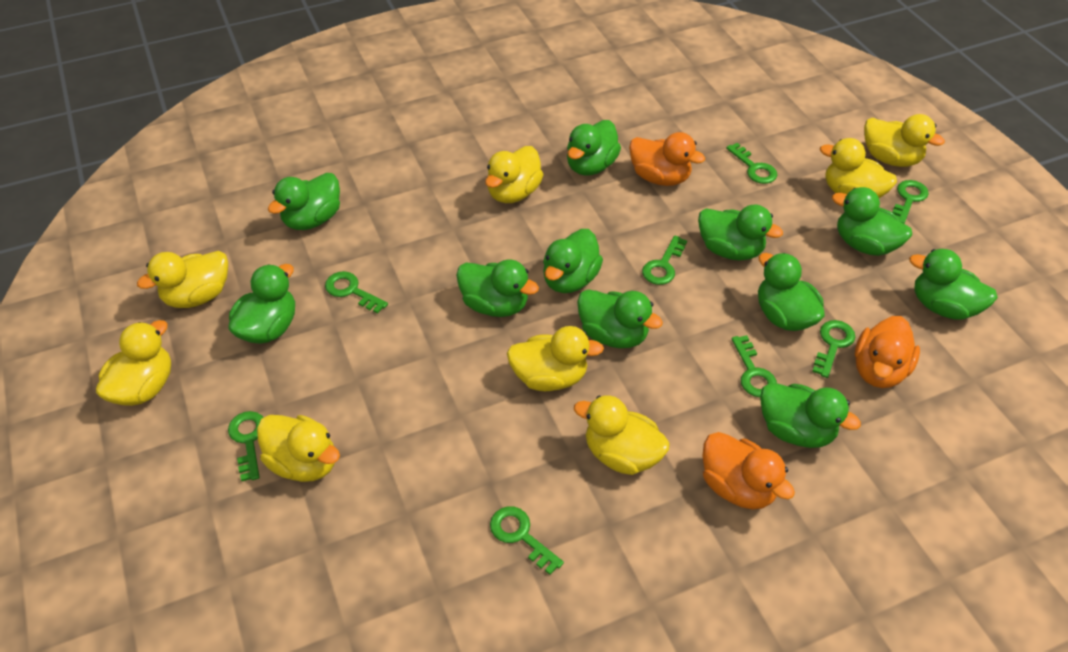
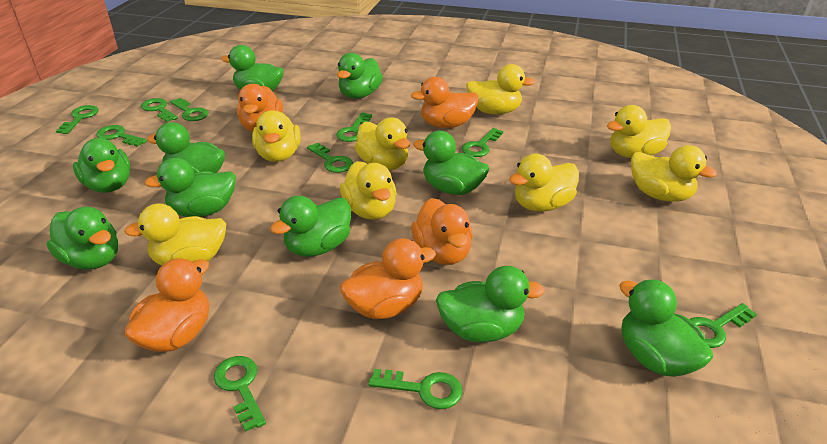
green duck: 11 -> 10
green key: 8 -> 10
orange duck: 3 -> 5

